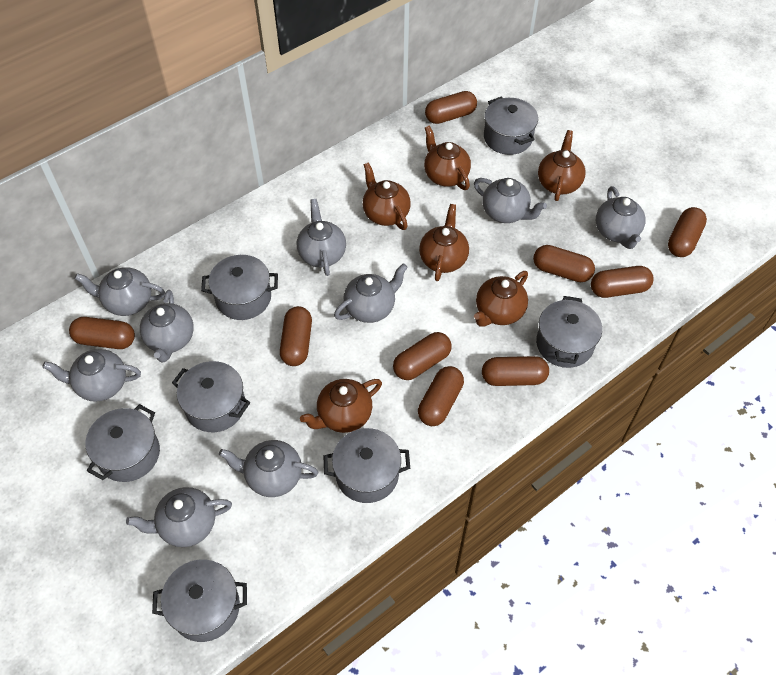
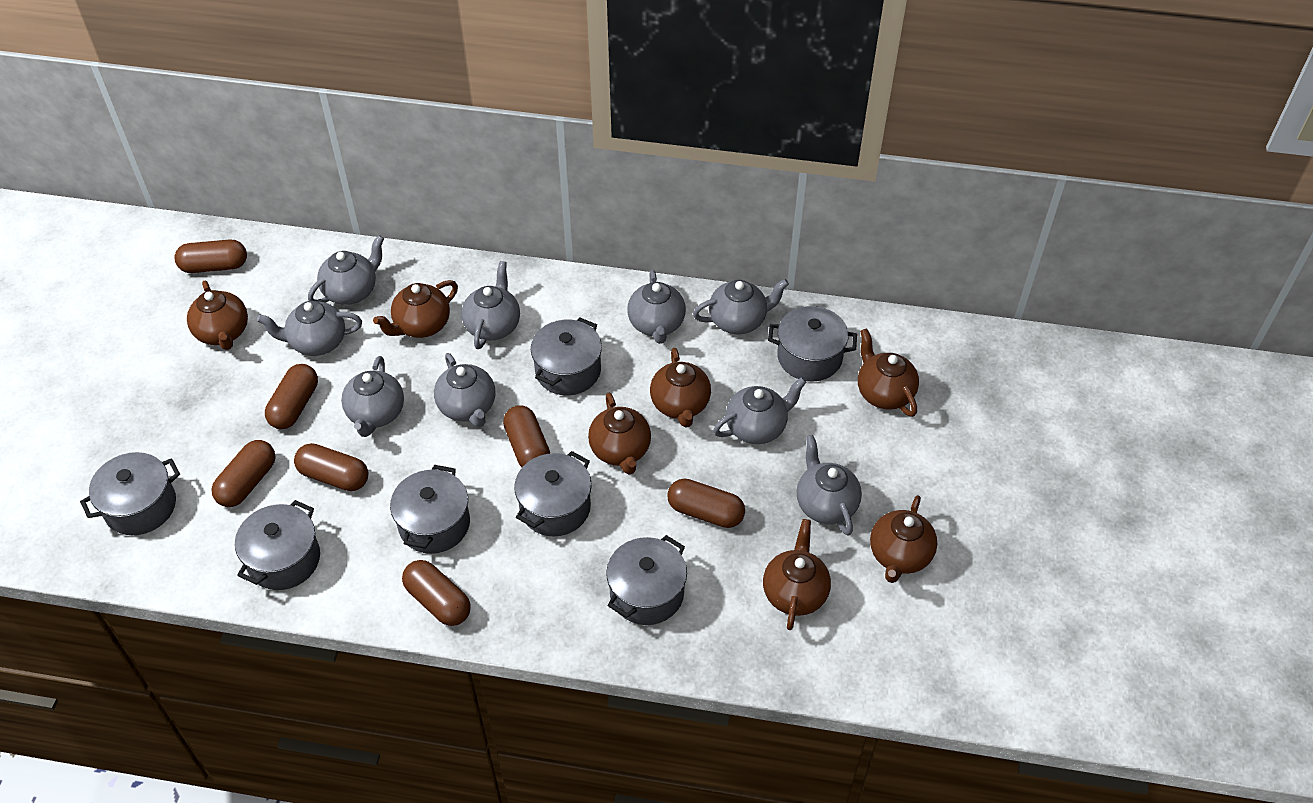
brown capsule: 9 -> 7
brown teapot: 6 -> 7

